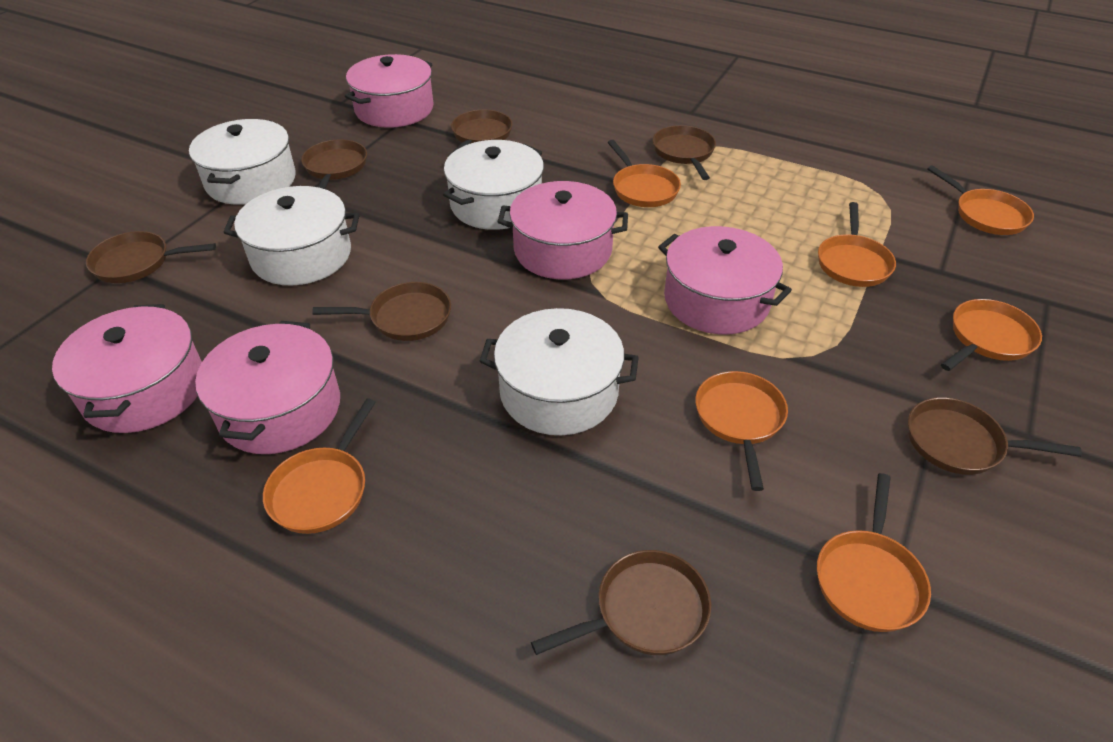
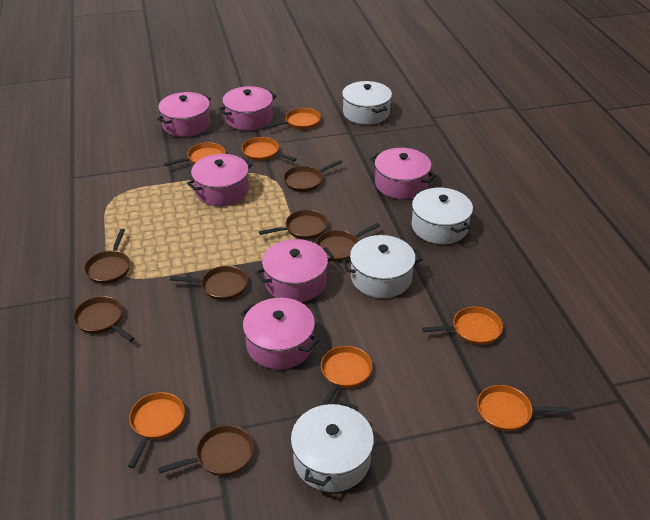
pink pot: 5 -> 6

